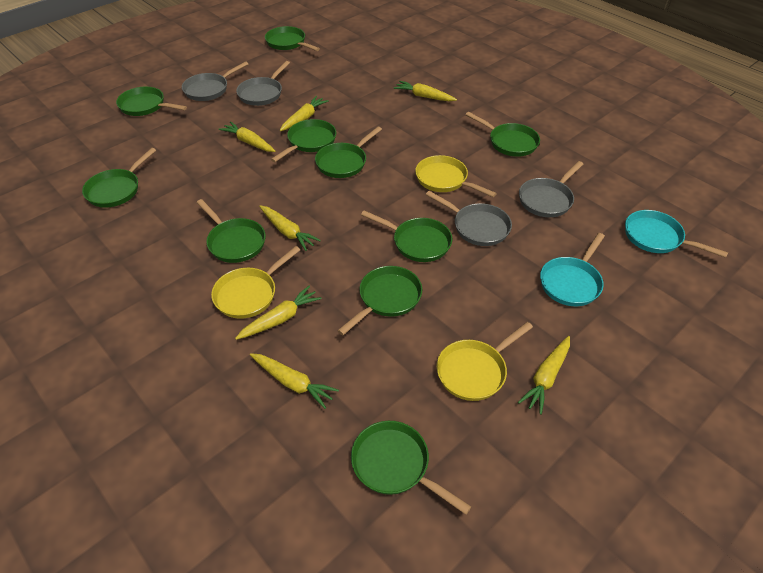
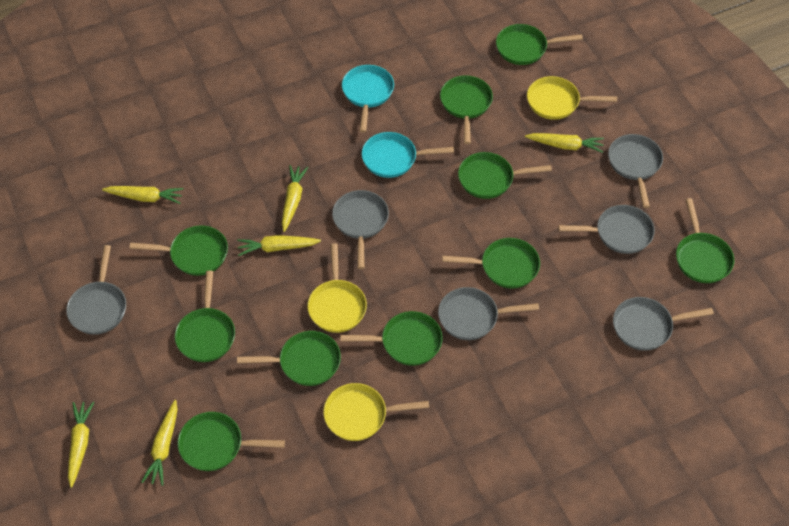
grey pan: 4 -> 6
yellow carrot: 7 -> 6

